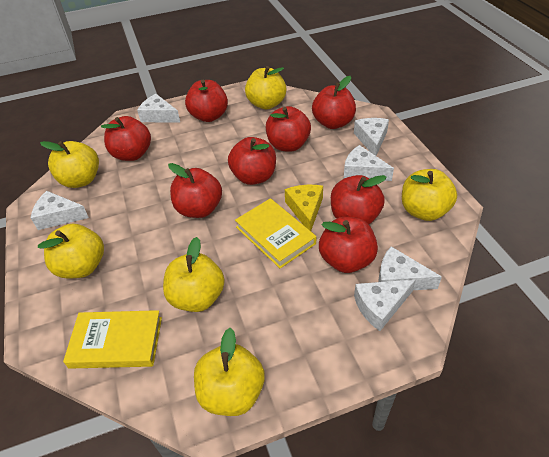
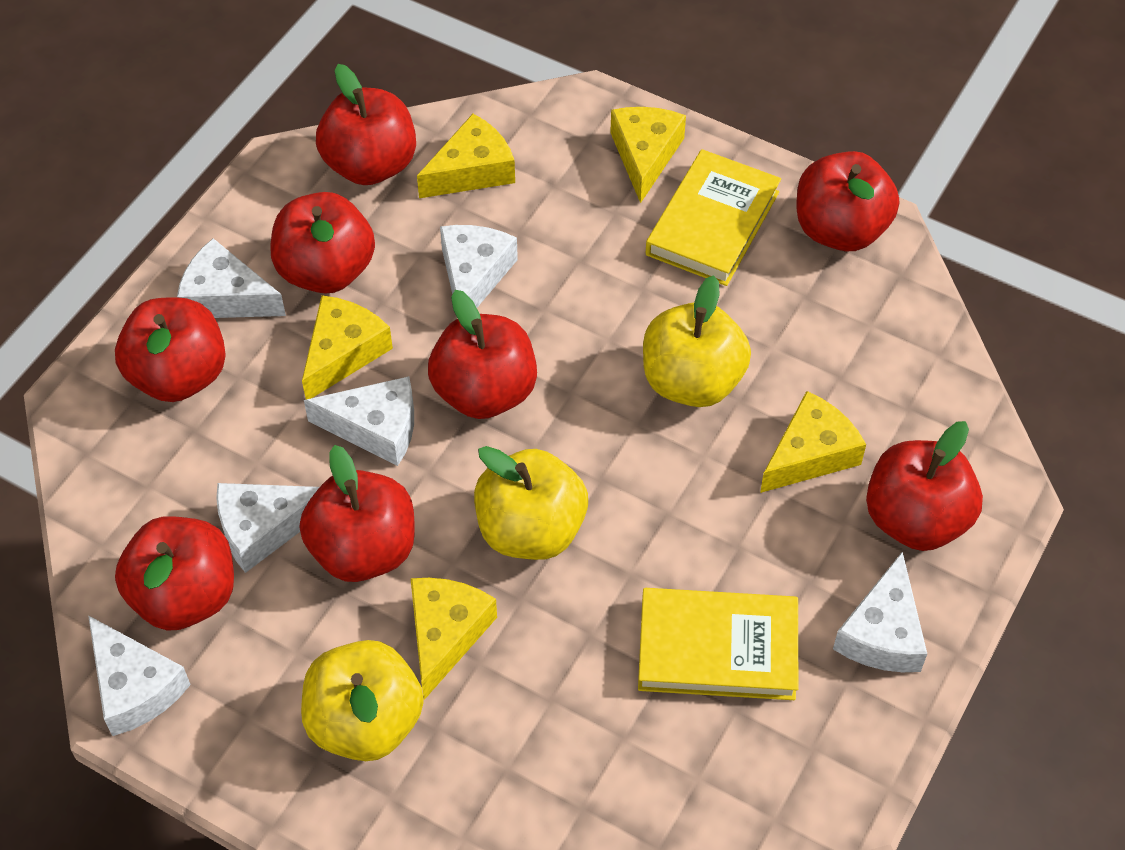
yellow apple: 6 -> 3
yellow cheese: 1 -> 5

